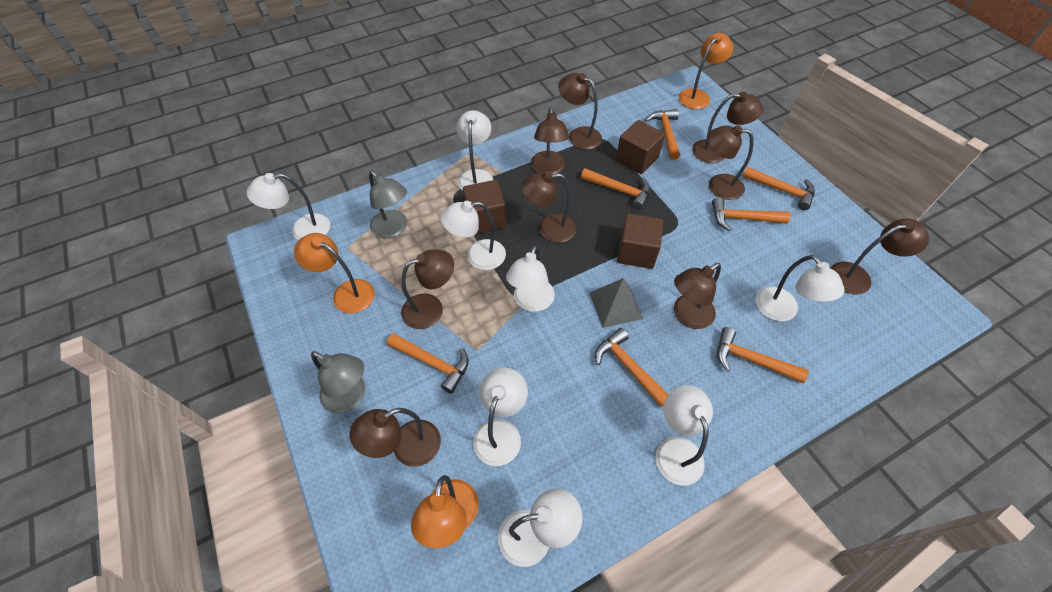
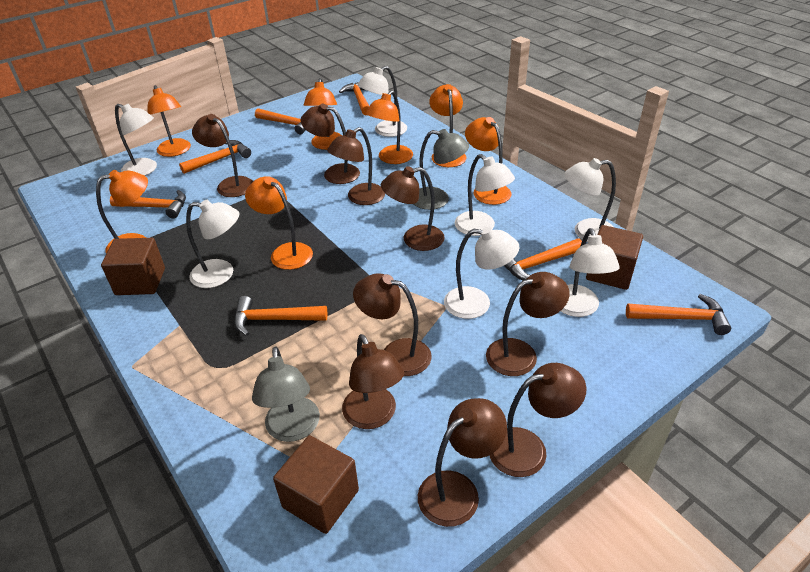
grey pyramid: 1 -> 0
orange lamp: 3 -> 7
white lamp: 8 -> 7

